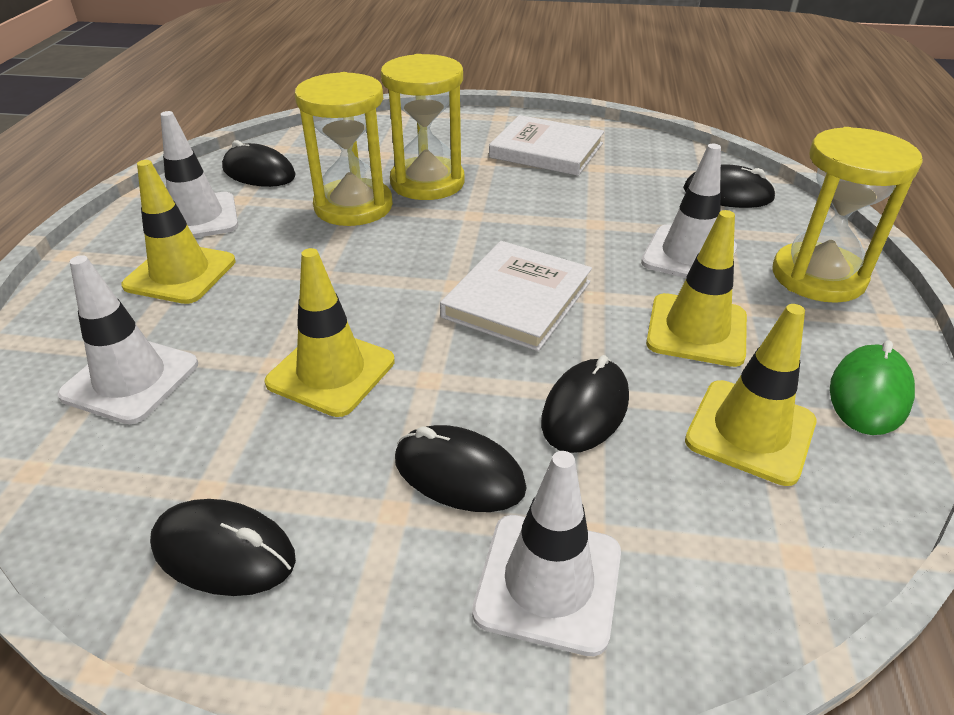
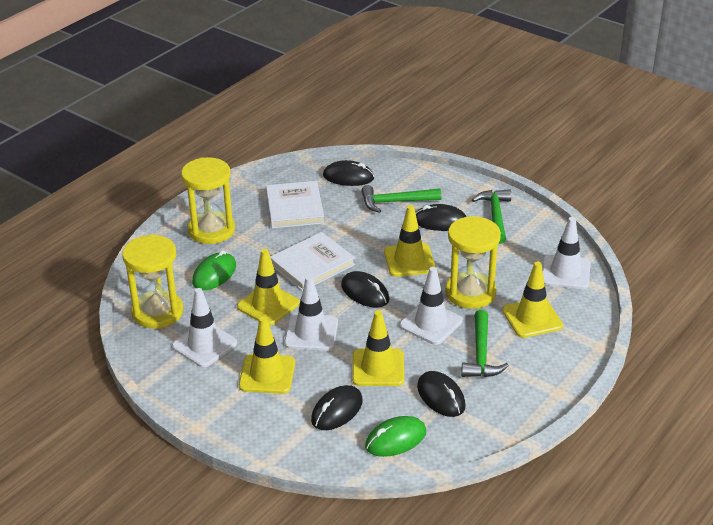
green hammer: 0 -> 3
green mouse: 1 -> 2
yellow traffic cone: 4 -> 5

